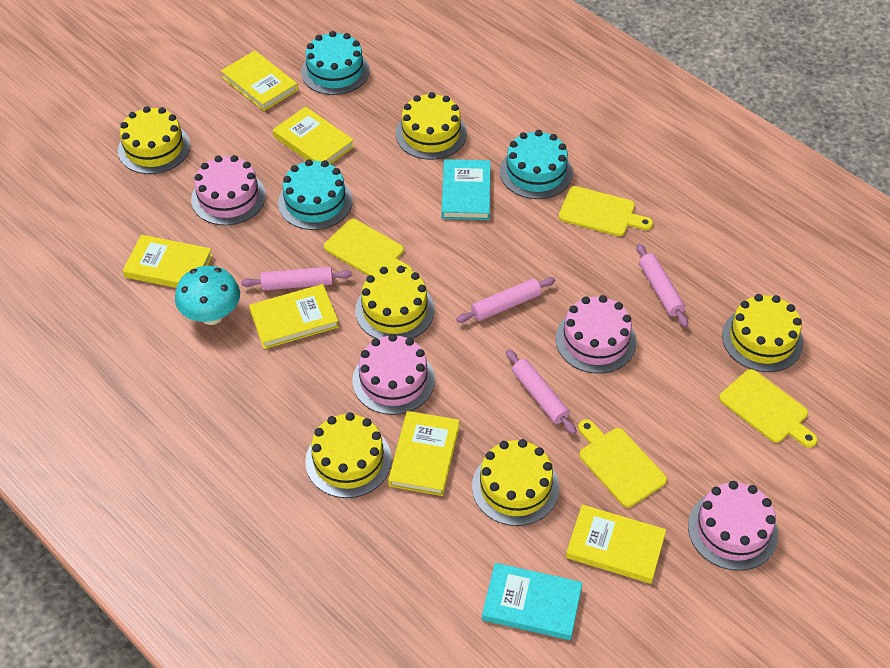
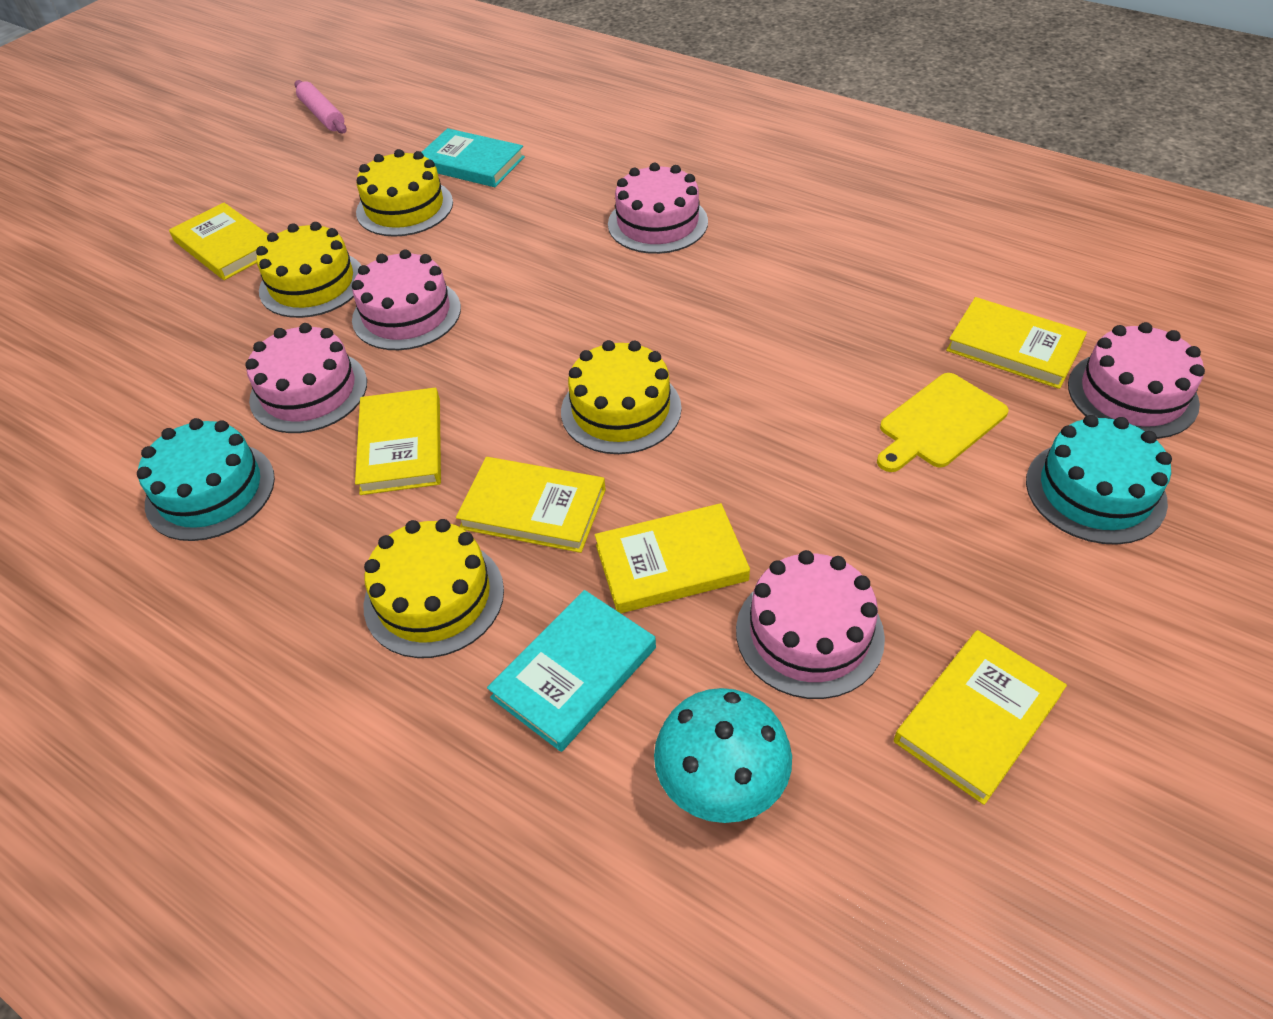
pink cake: 4 -> 5
pink rolling pin: 4 -> 1
turquoise cake: 3 -> 2
yellow cake: 6 -> 4
yellow cutting board: 4 -> 1

